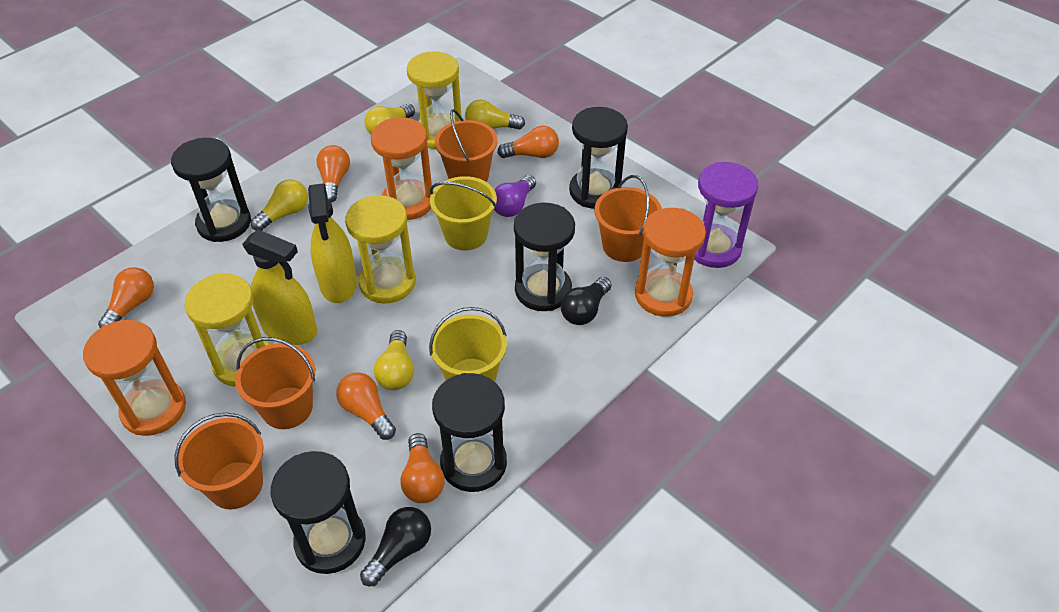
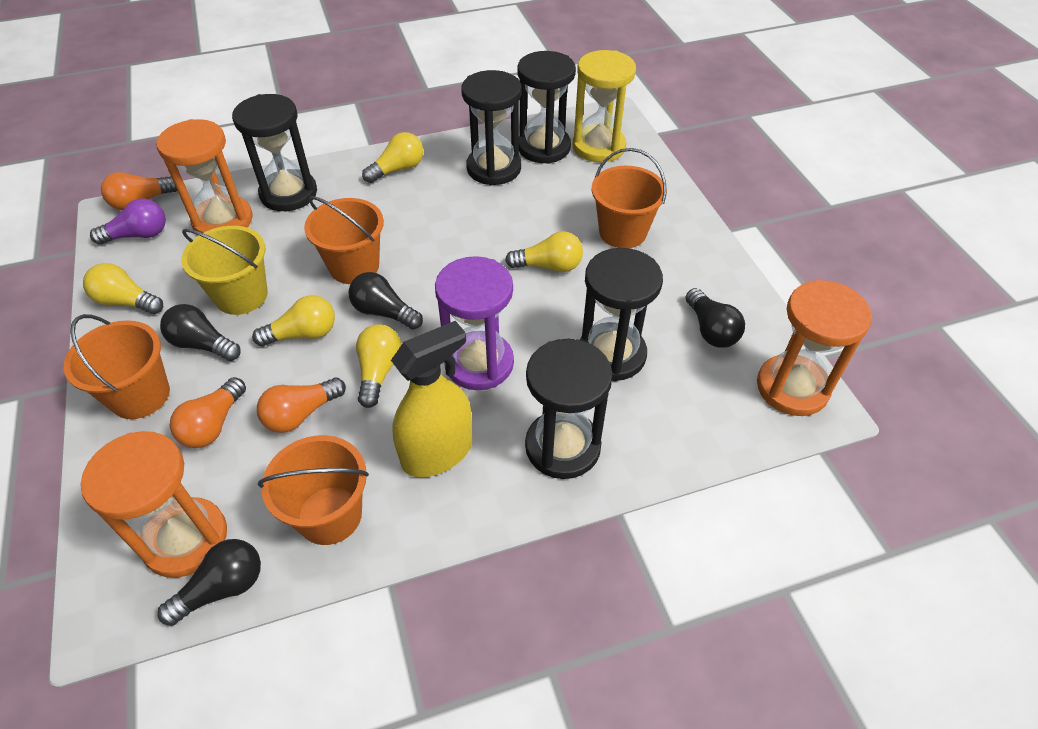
black light bulb: 2 -> 4
orange light bulb: 5 -> 3
yellow bucket: 2 -> 1
yellow hourglass: 3 -> 1
yellow light bulb: 4 -> 5
yellow spray bottle: 2 -> 1

